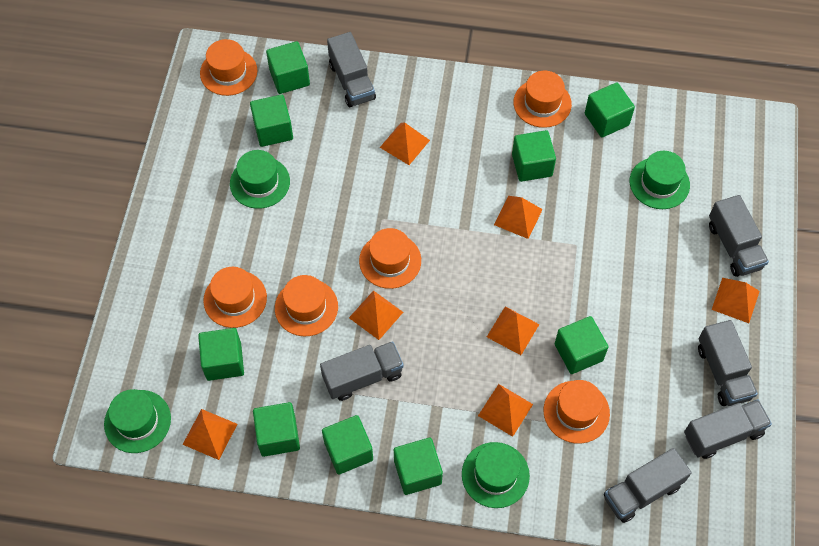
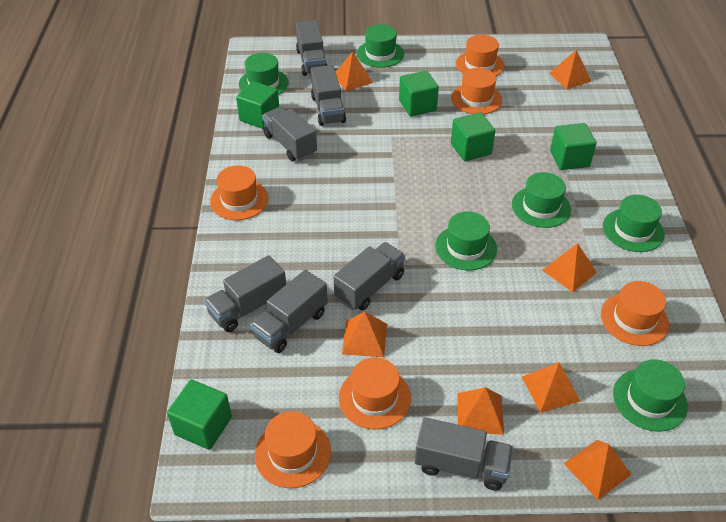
green cube: 9 -> 5
green hat: 4 -> 6
grey truck: 6 -> 7

